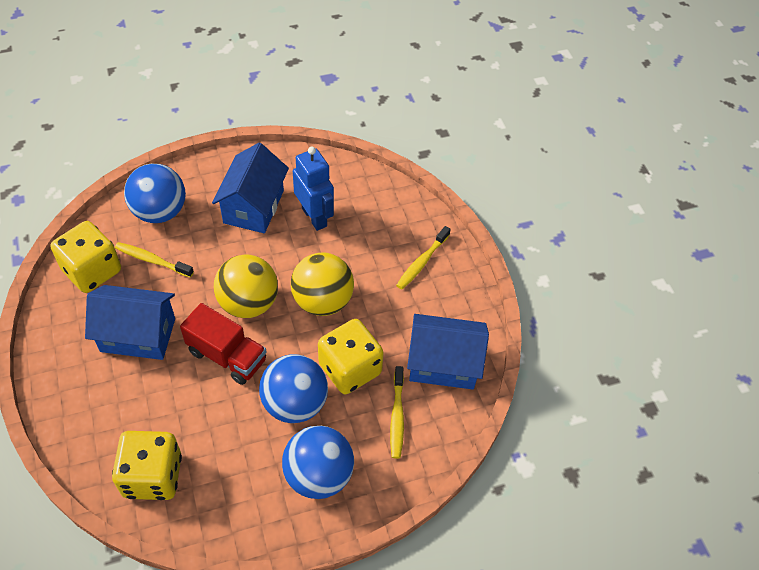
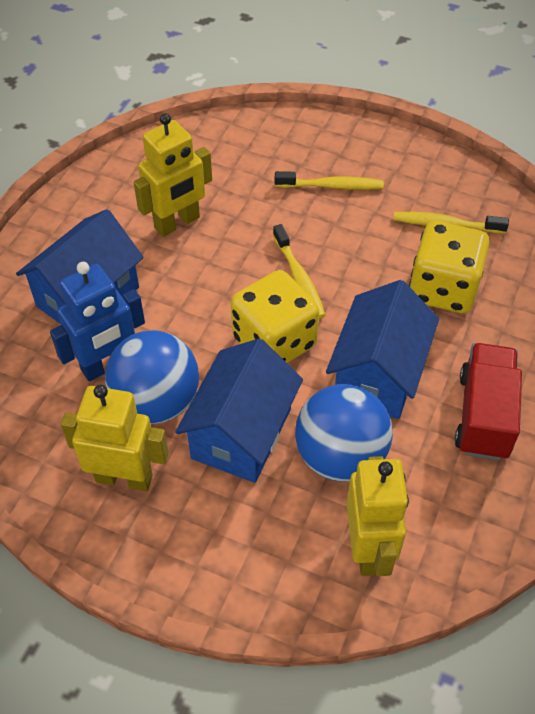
blue ball: 3 -> 2
yellow ball: 2 -> 0
yellow dice: 3 -> 2
yellow robot: 0 -> 3

